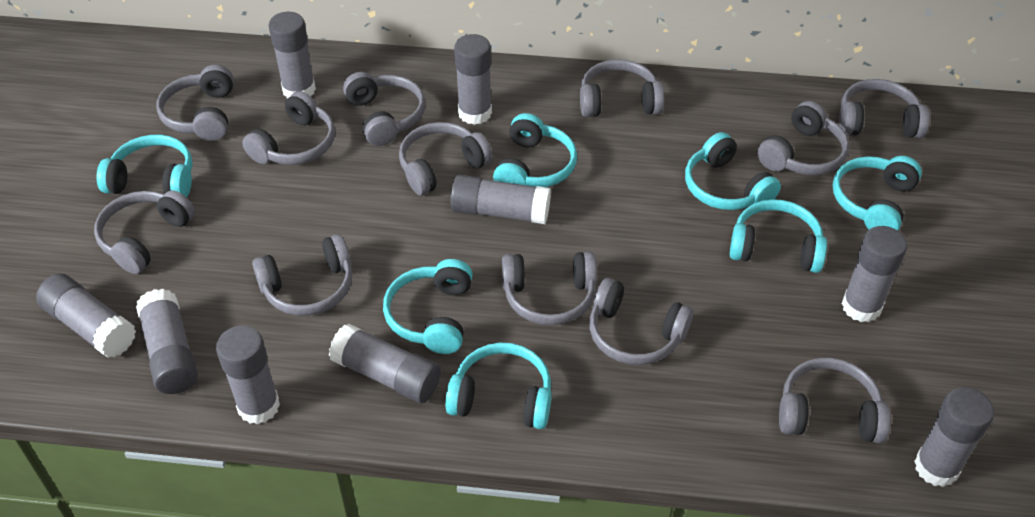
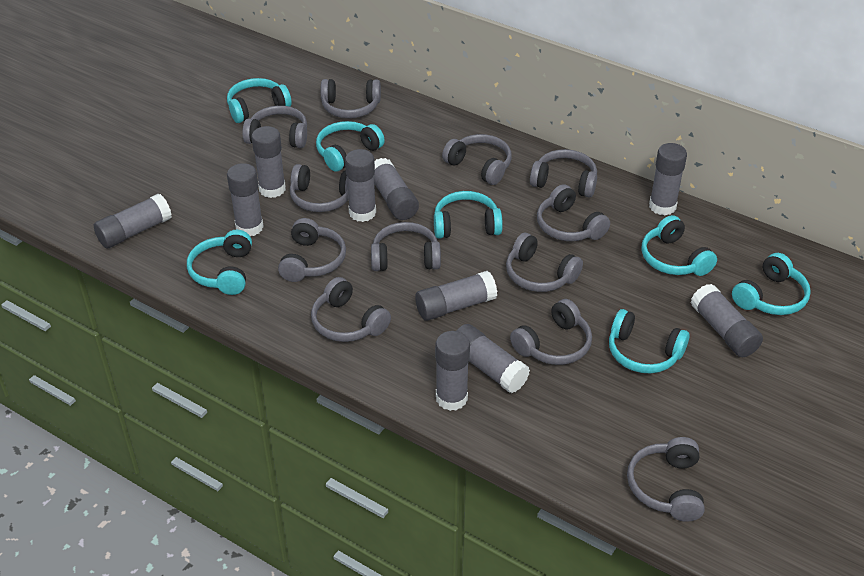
grey glue stick: 9 -> 10

